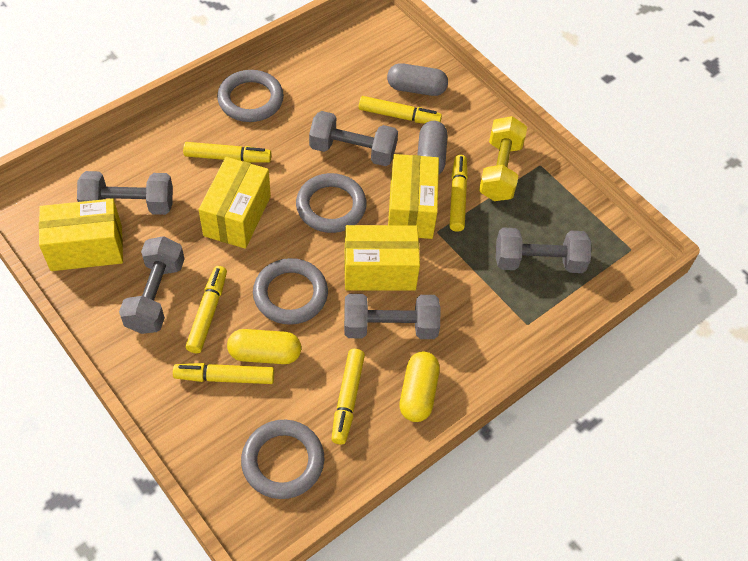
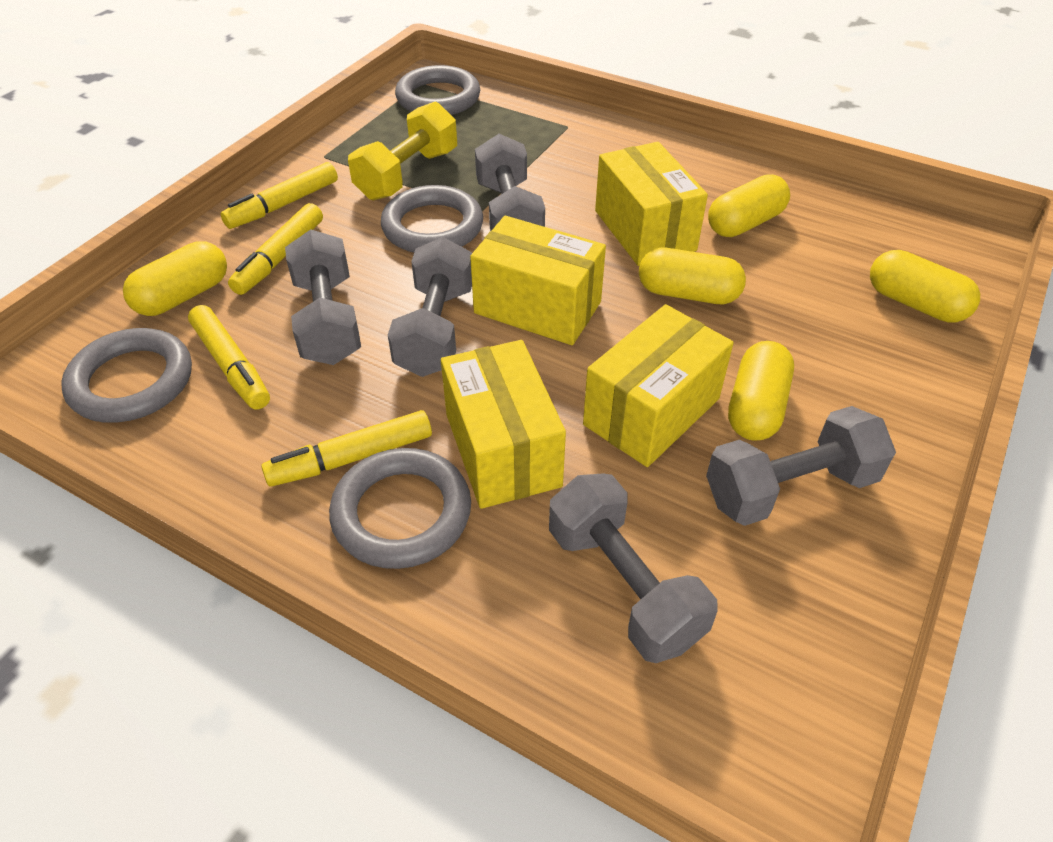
grey capsule: 2 -> 0
yellow capsule: 2 -> 5
yellow marker: 6 -> 4

